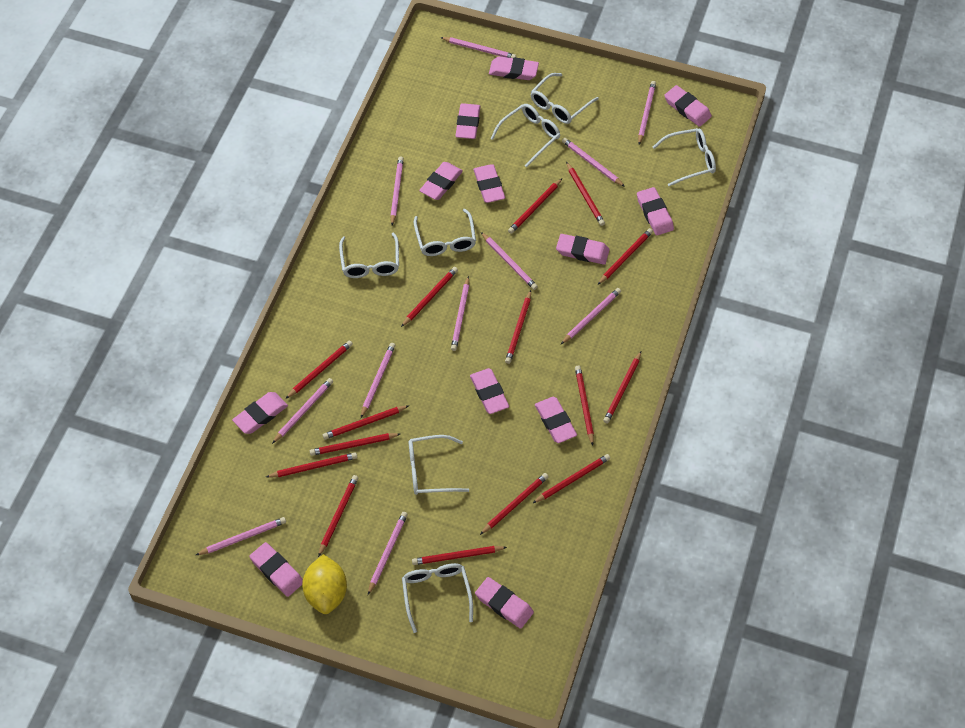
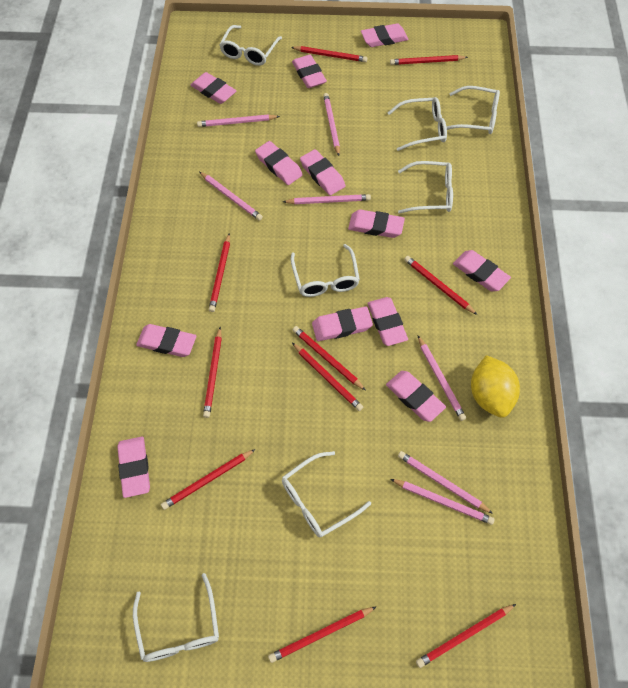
pink pencil: 11 -> 7
red pencil: 15 -> 10

